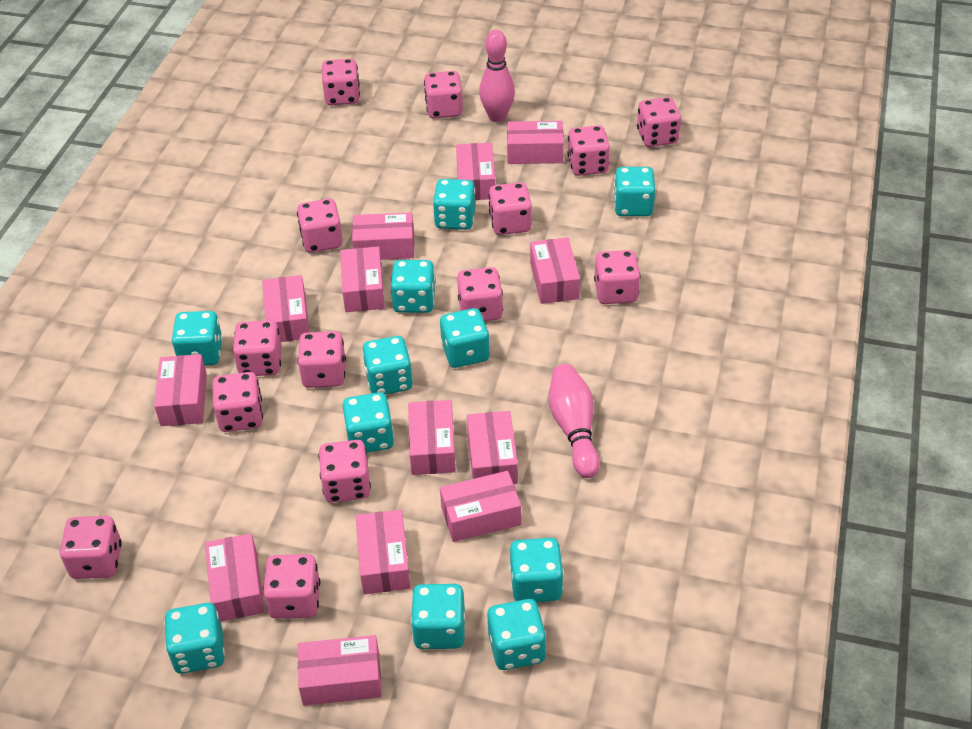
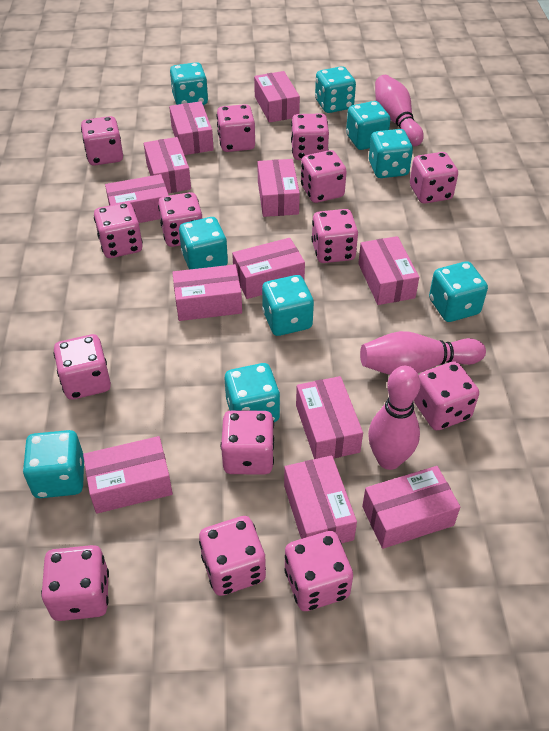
pink bowling pin: 2 -> 3
pink box: 13 -> 12
turquoise dice: 11 -> 9

